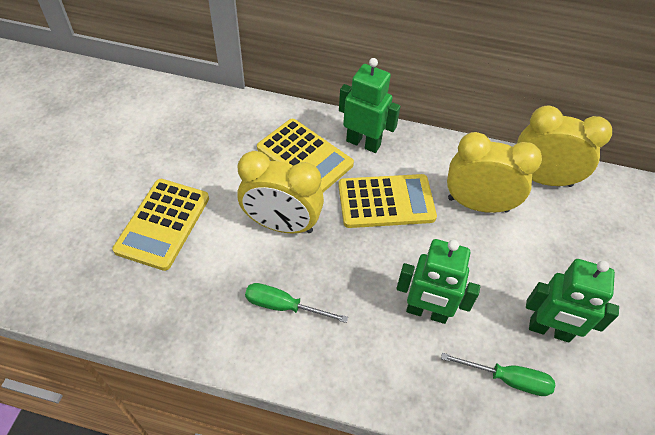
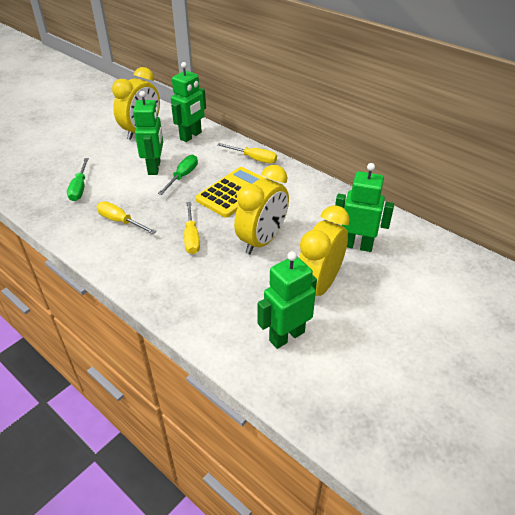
green robot: 3 -> 4
yellow calculator: 3 -> 1
yellow screwdriver: 0 -> 3

